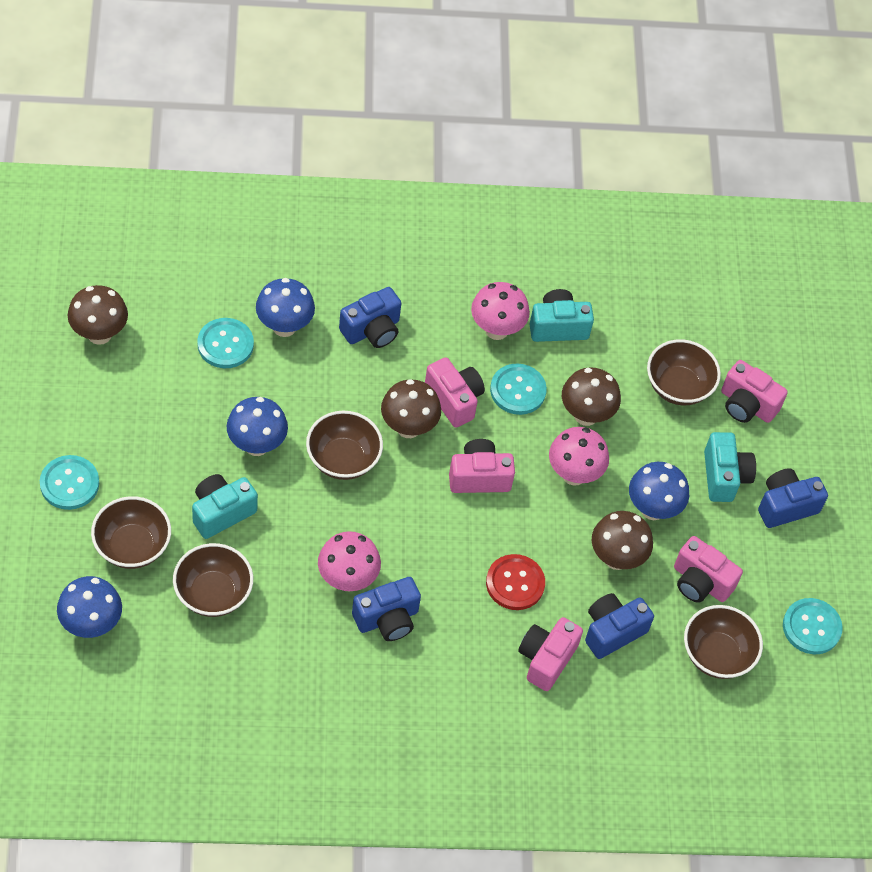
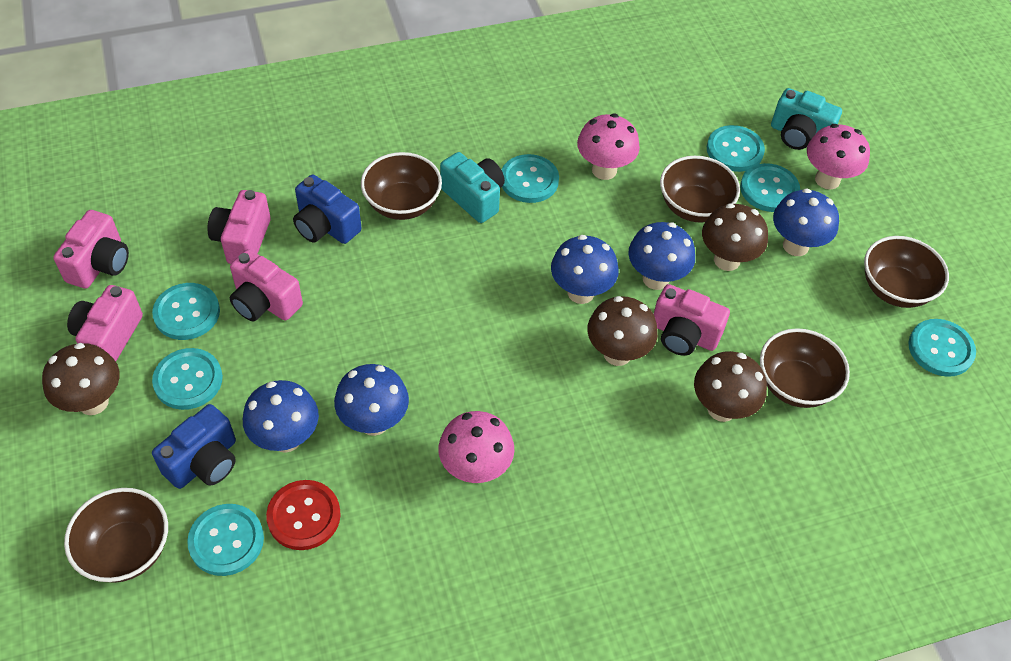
blue camera: 4 -> 2
blue mushroom: 4 -> 5
turquoise button: 4 -> 7
turquoise camera: 3 -> 2

